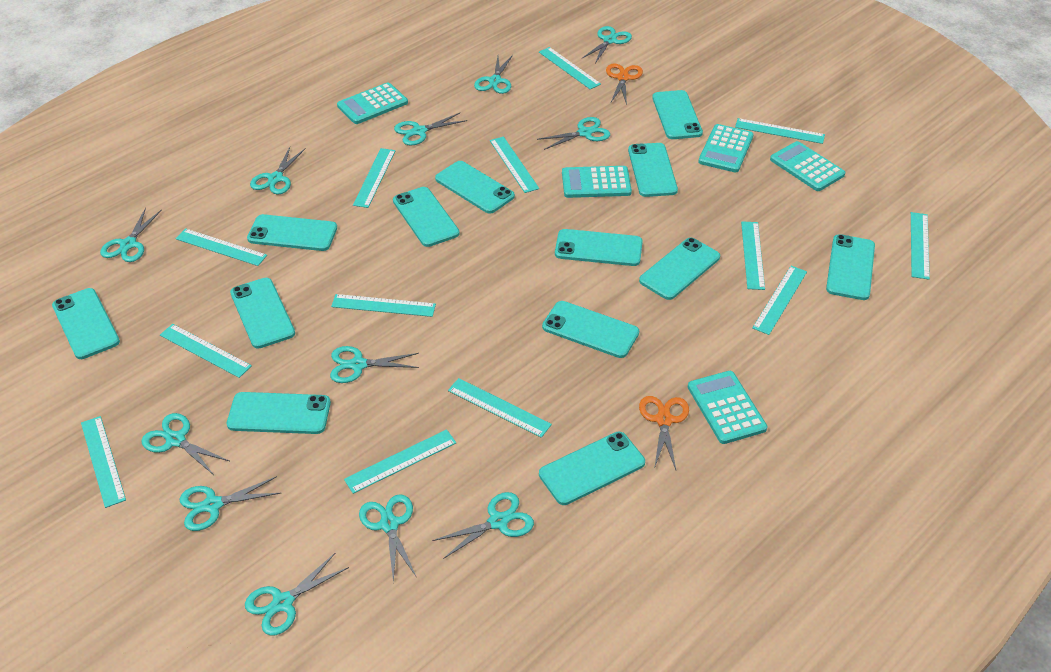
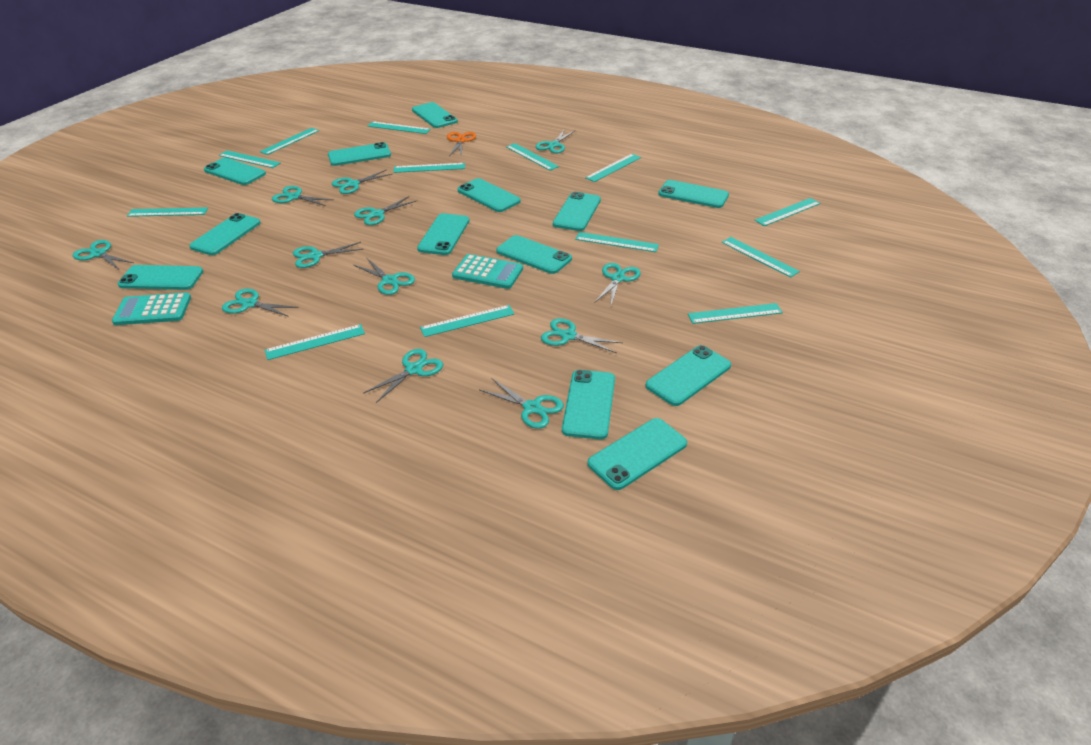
orange scissors: 2 -> 1
turquoise calculator: 5 -> 2

